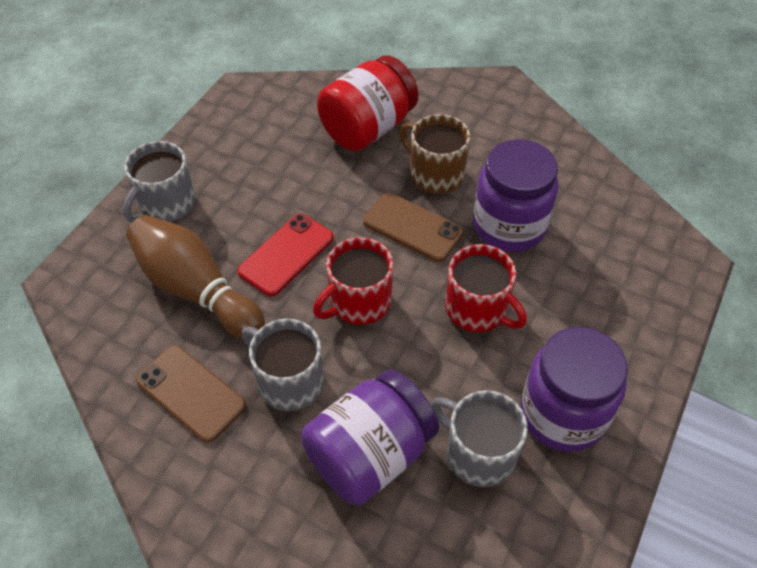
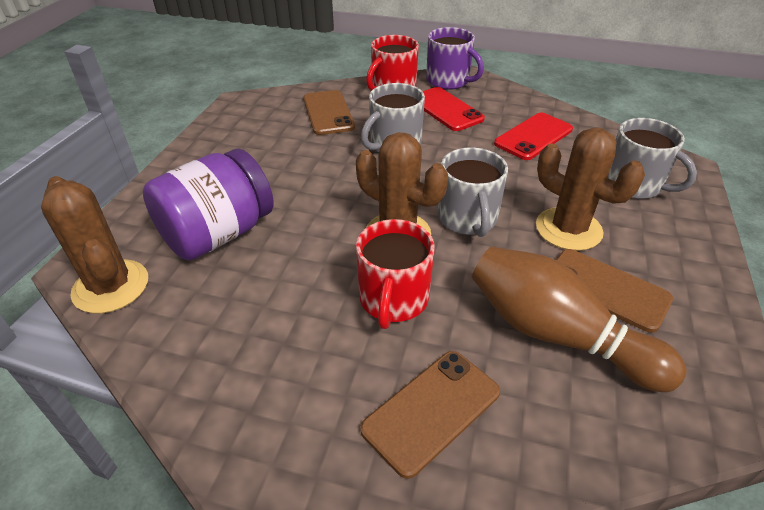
brown cactus: 0 -> 3
brown mug: 1 -> 0
brown phone: 2 -> 3
purple jar: 3 -> 1
purple mug: 0 -> 1
red jar: 1 -> 0
red phone: 1 -> 2

